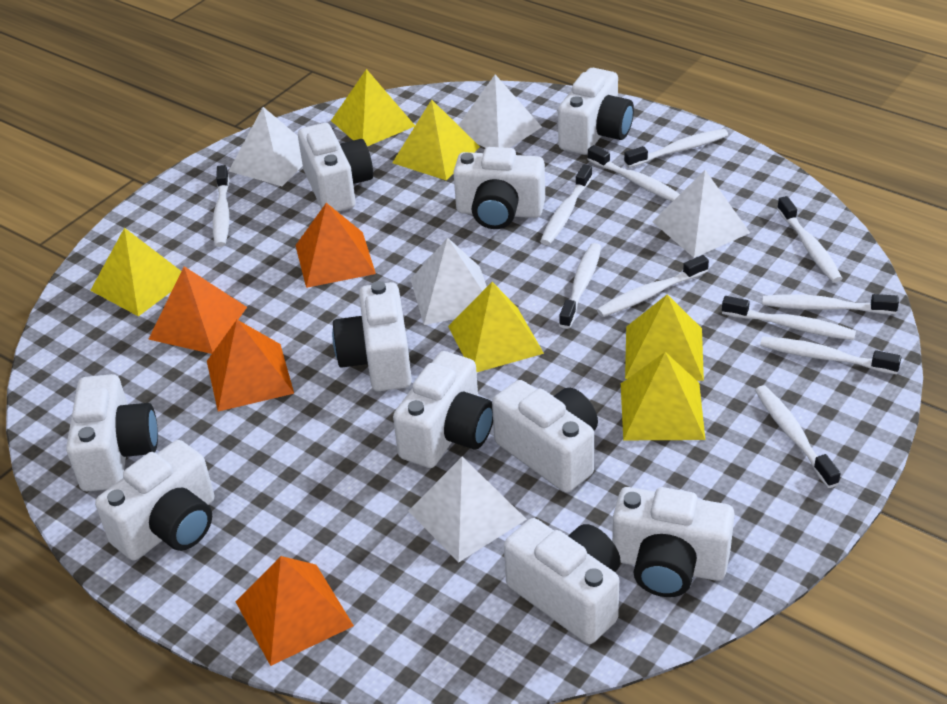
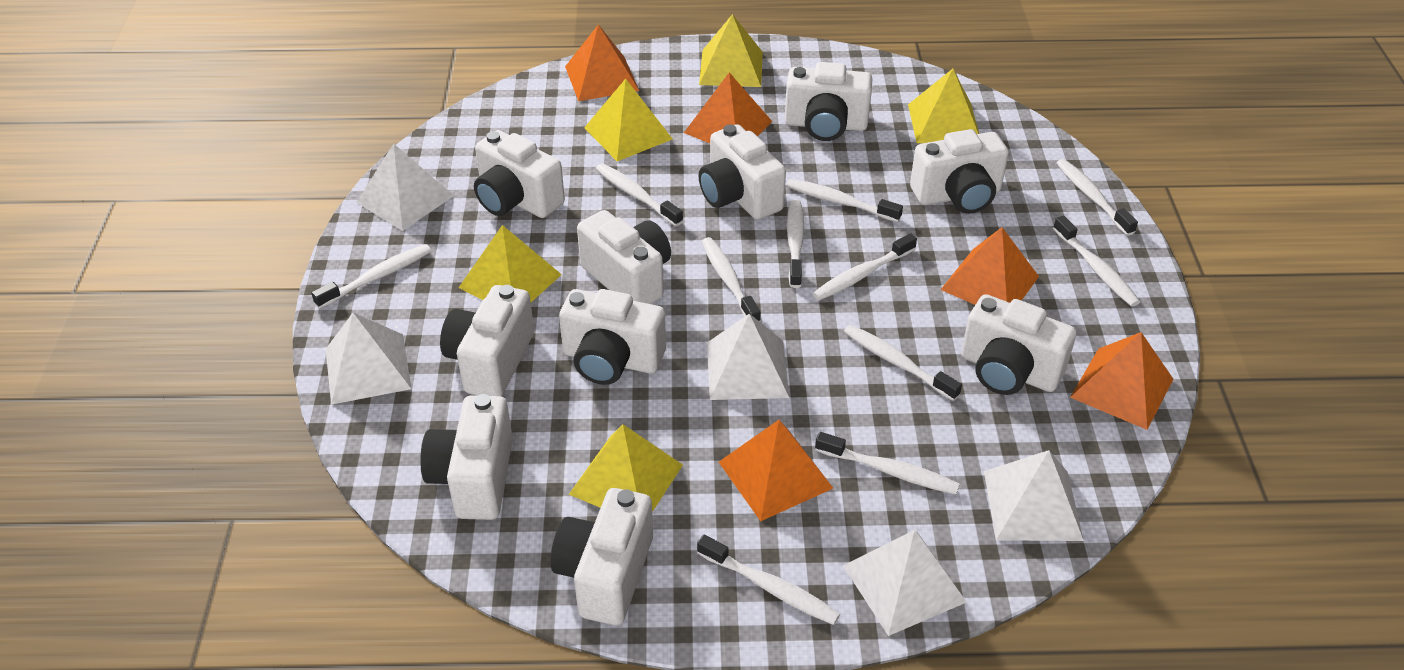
orange pyramid: 4 -> 5
yellow pyramid: 6 -> 5

